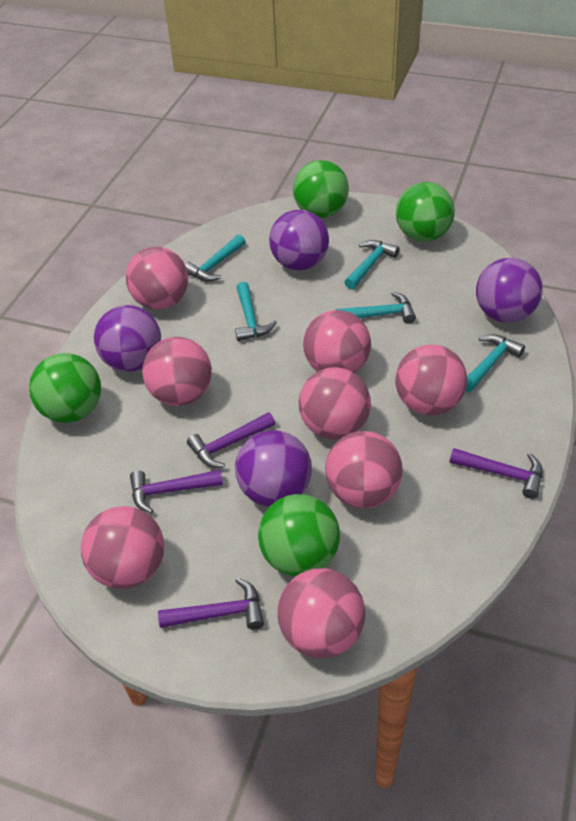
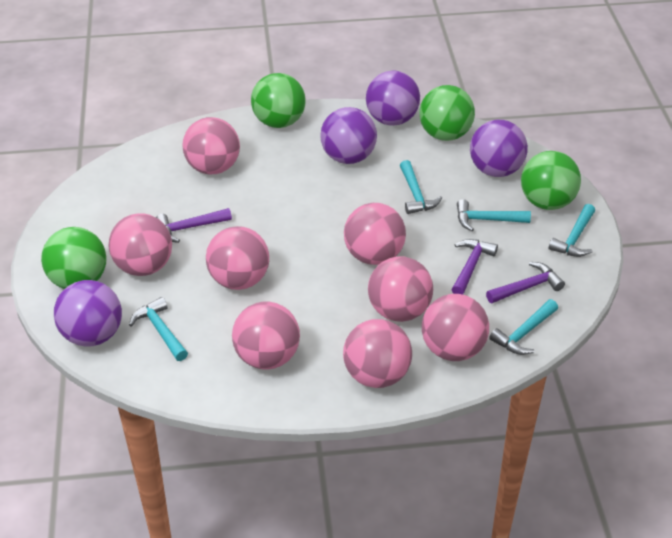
purple hammer: 4 -> 3

